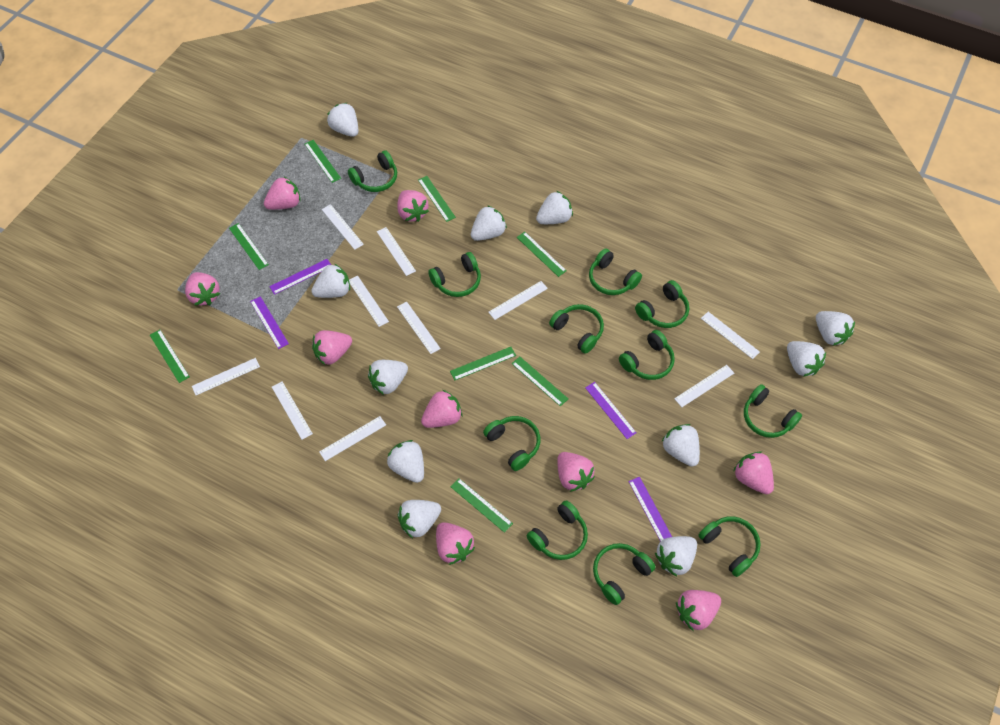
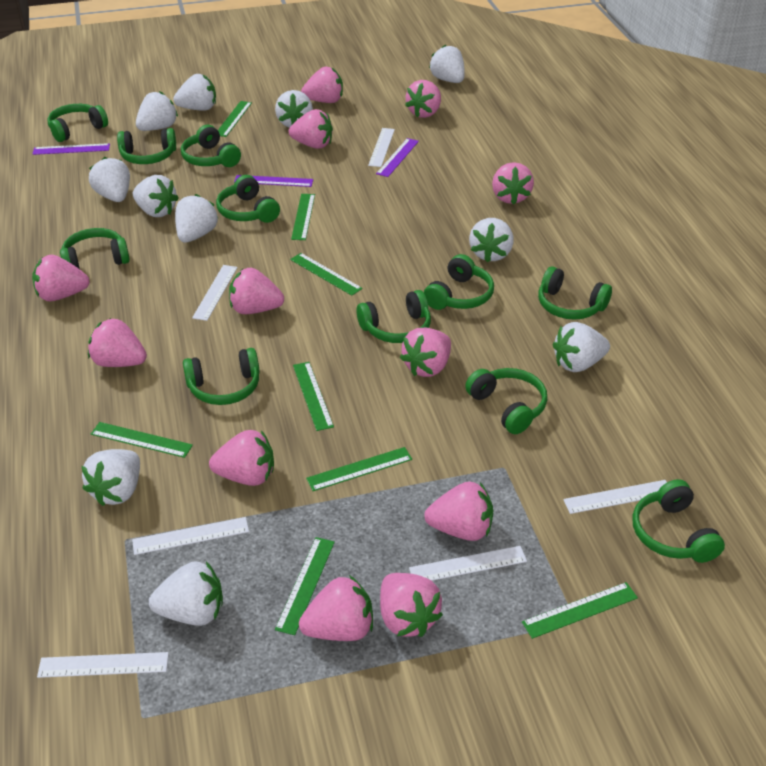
pink strawberry: 9 -> 12
purple ruler: 4 -> 3
white ruler: 10 -> 6

